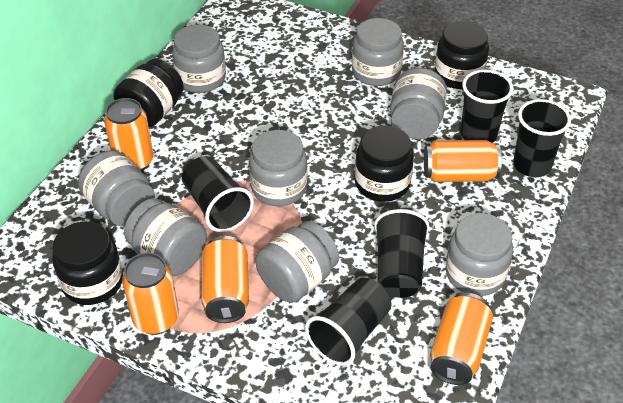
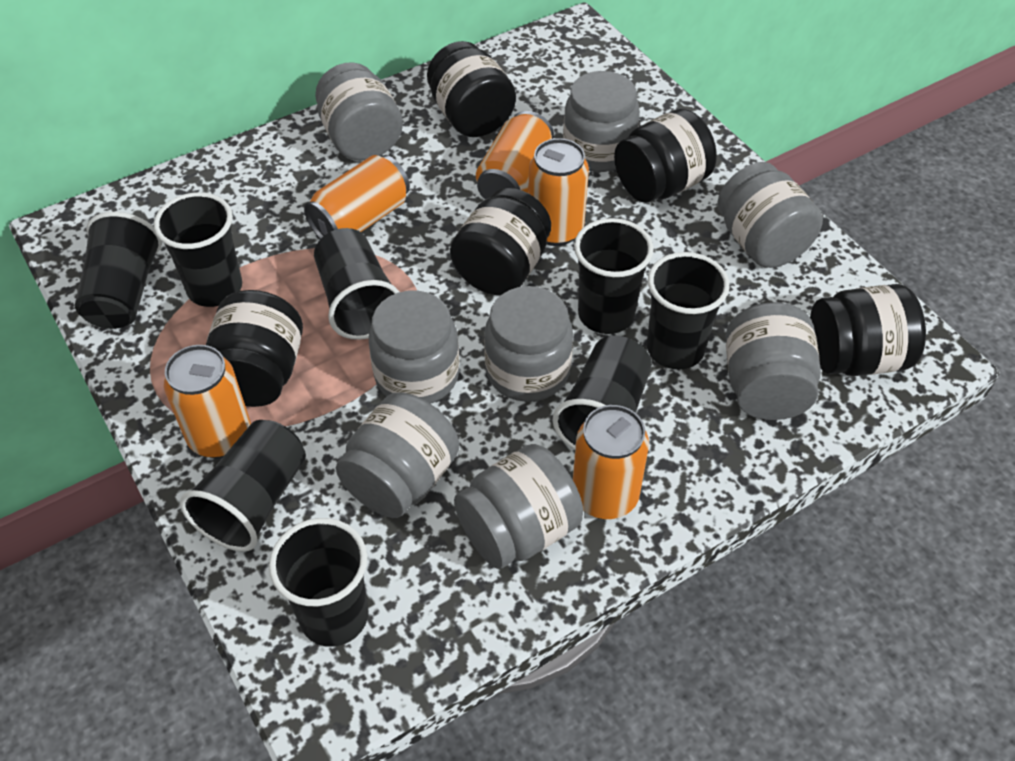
black cup: 5 -> 8
black jar: 4 -> 5

